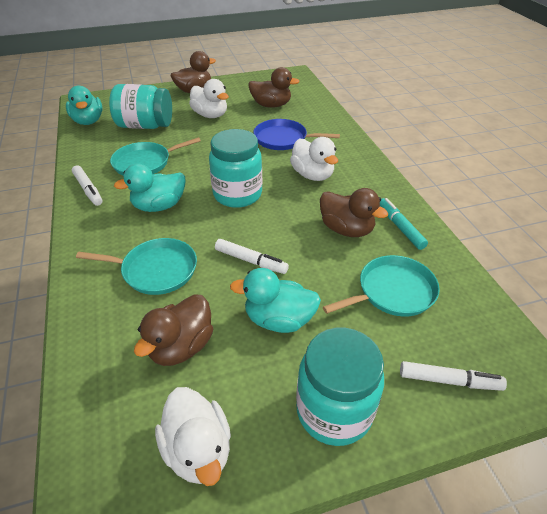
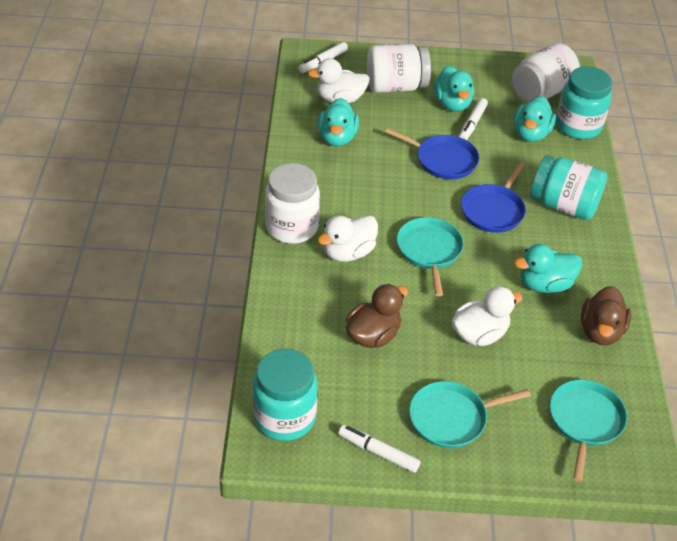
blue pan: 1 -> 2
brown duck: 4 -> 2
turquoise duck: 3 -> 4
turquoise marker: 1 -> 0
white jar: 0 -> 3

